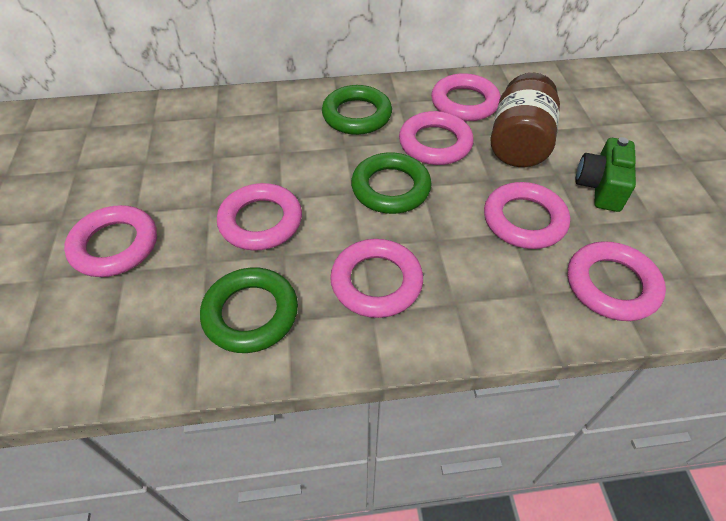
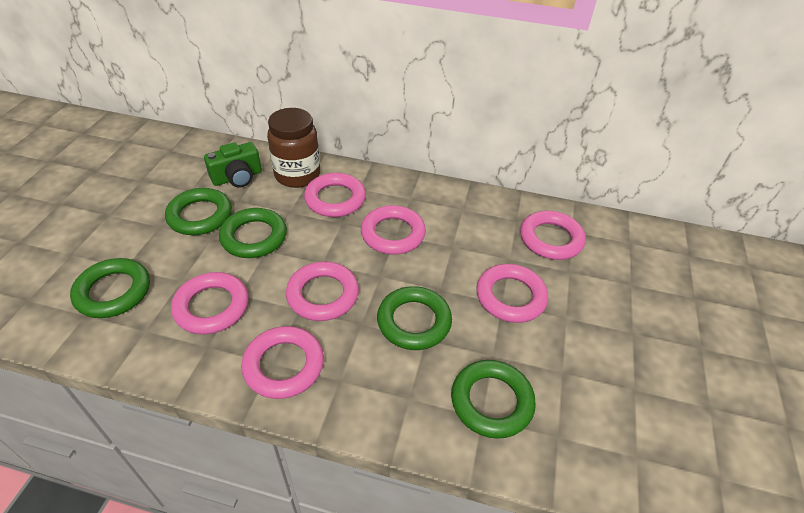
green ring: 3 -> 5

